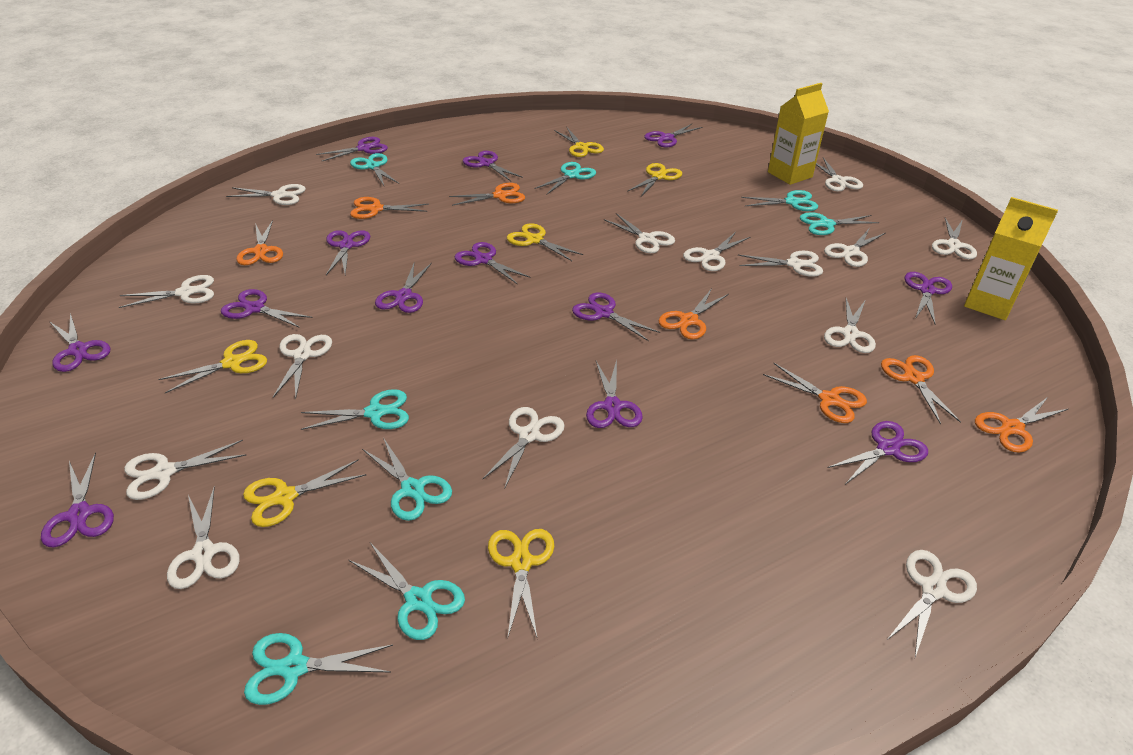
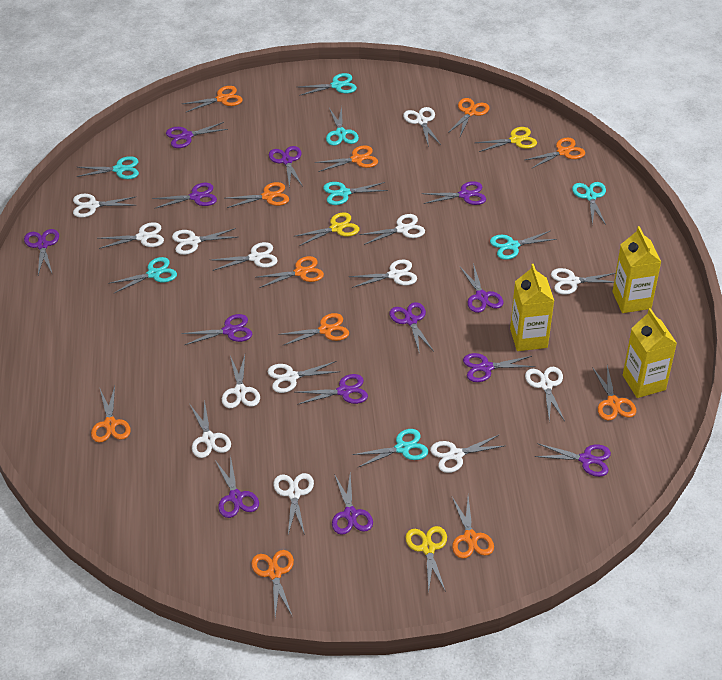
orange scissors: 7 -> 11
yellow carton: 2 -> 3
yellow scissors: 6 -> 3

